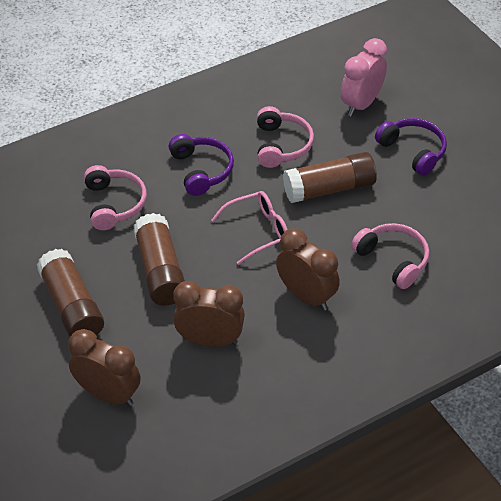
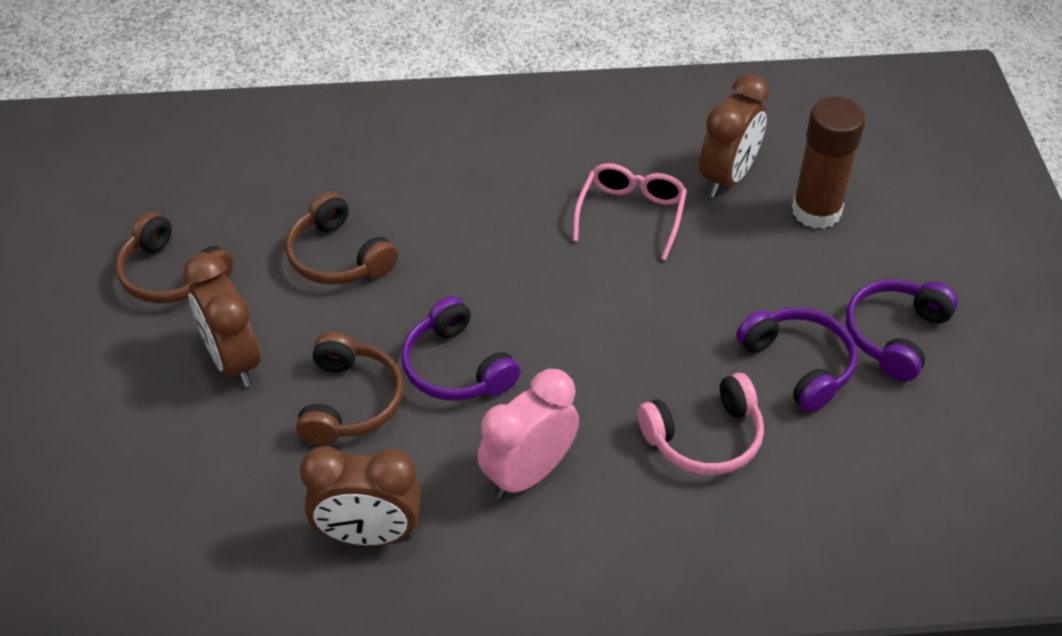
brown glue stick: 3 -> 1
brown headphones: 0 -> 3
pink headphones: 3 -> 1
purple headphones: 2 -> 3

